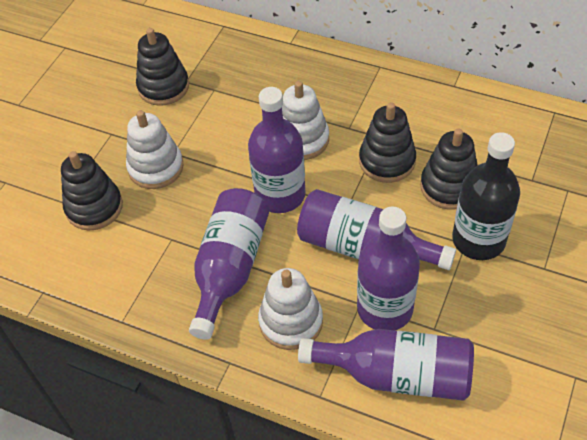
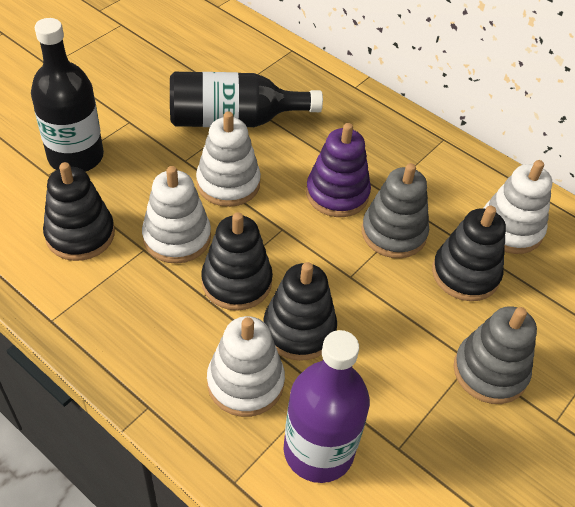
black bottle: 1 -> 2
grey stacking toy: 0 -> 2
purple bottle: 5 -> 1
purple stacking toy: 0 -> 1
white stacking toy: 3 -> 4

